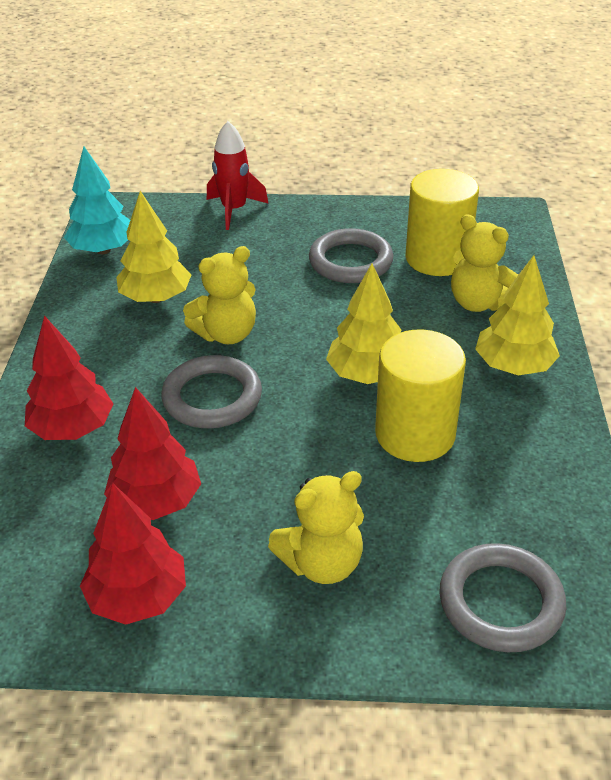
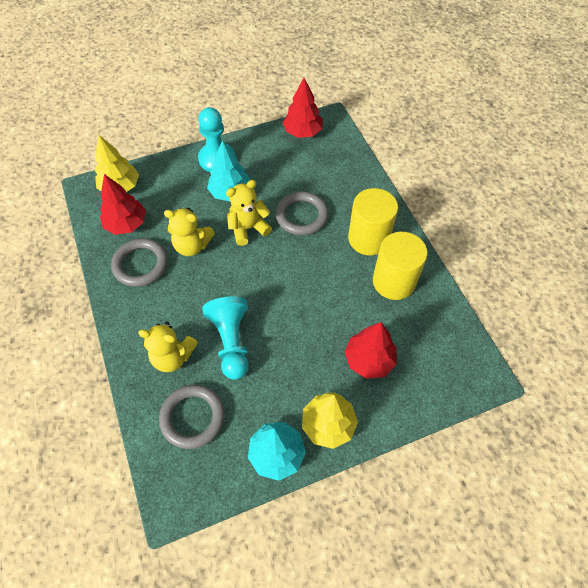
red rocket: 1 -> 0
turquoise pawn: 0 -> 2
turquoise tree: 1 -> 2
yellow tree: 3 -> 2

